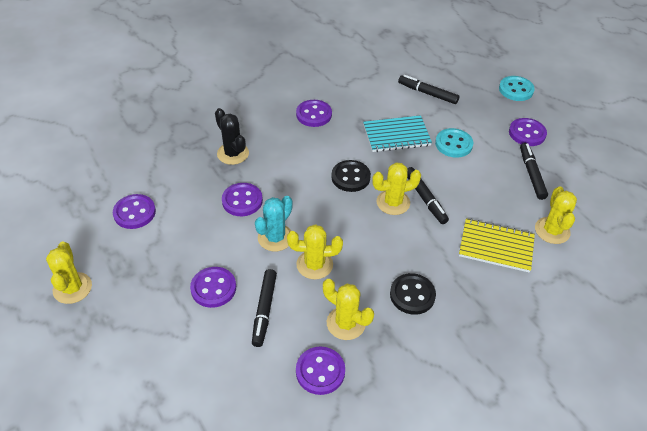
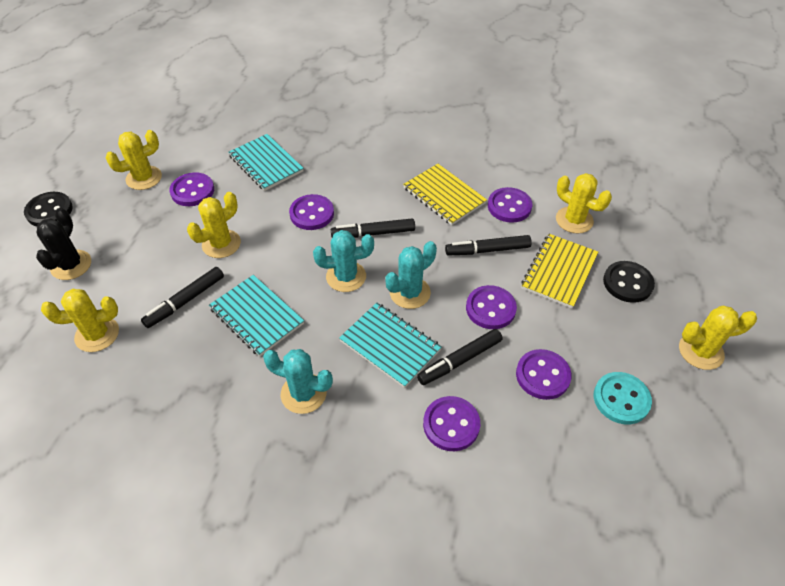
turquoise button: 2 -> 1
turquoise cactus: 1 -> 3
turquoise notebook: 1 -> 3
yellow notebook: 1 -> 2

